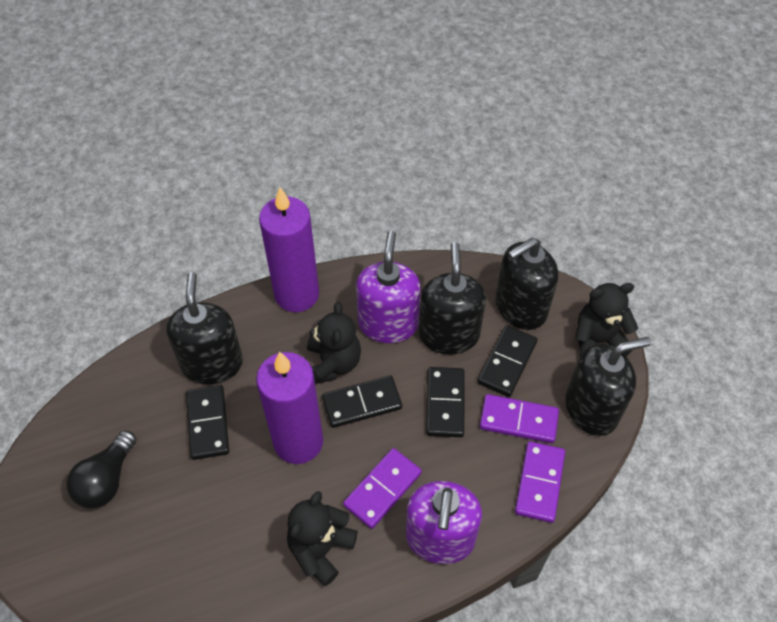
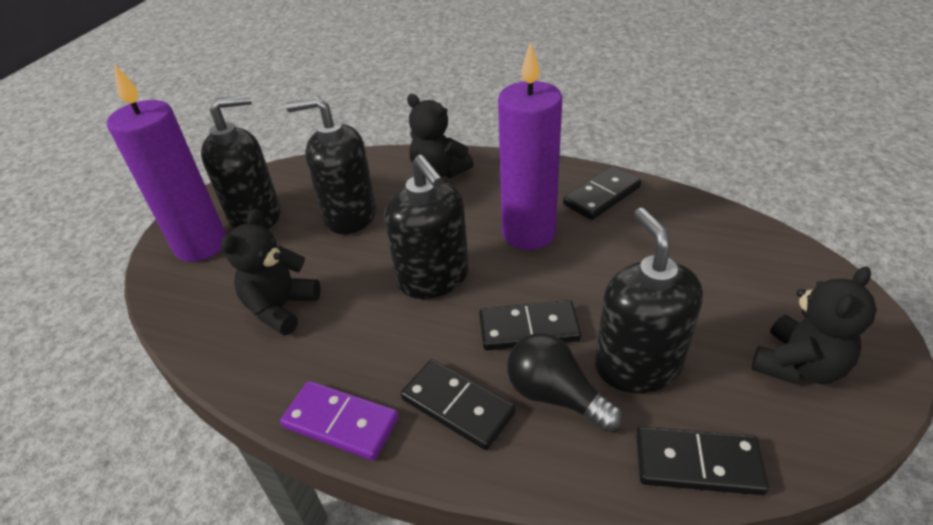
purple domino: 3 -> 1
purple soap dispenser: 2 -> 0

